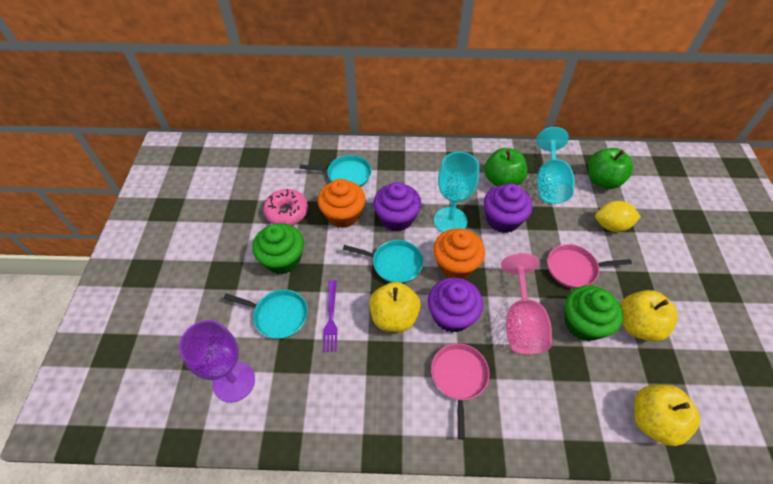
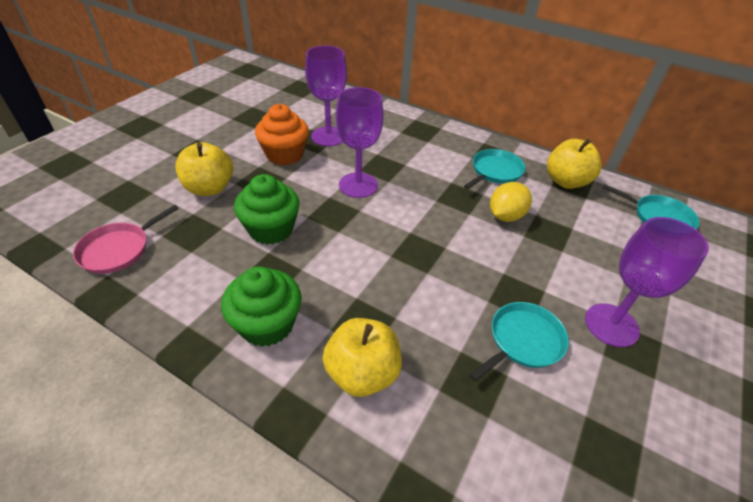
green apple: 2 -> 0
orange cupcake: 2 -> 1
pink donut: 1 -> 0
pink goblet: 1 -> 0
pink pan: 2 -> 1
purple cupcake: 3 -> 0
purple fork: 1 -> 0
purple goblet: 1 -> 3
turquoise goblet: 2 -> 0

